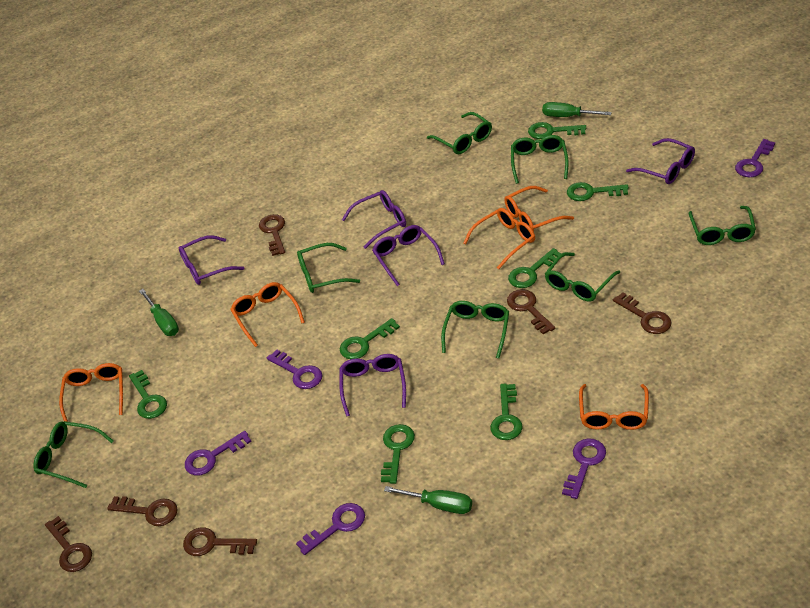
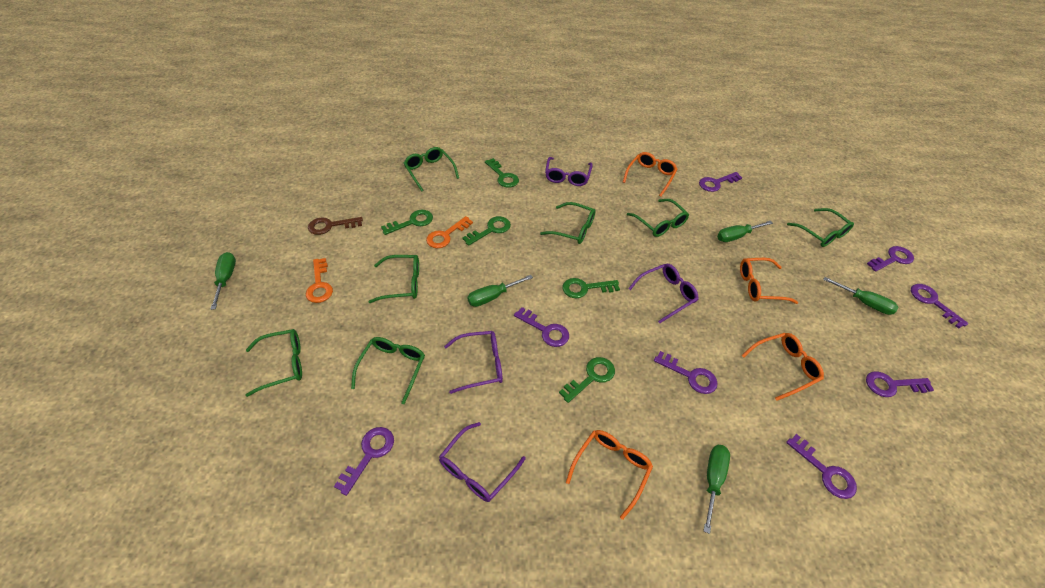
brown key: 6 -> 1
green key: 7 -> 5
green screwdriver: 3 -> 5
orange glasses: 5 -> 4
orange key: 0 -> 2
purple glasses: 5 -> 4
purple key: 5 -> 8

